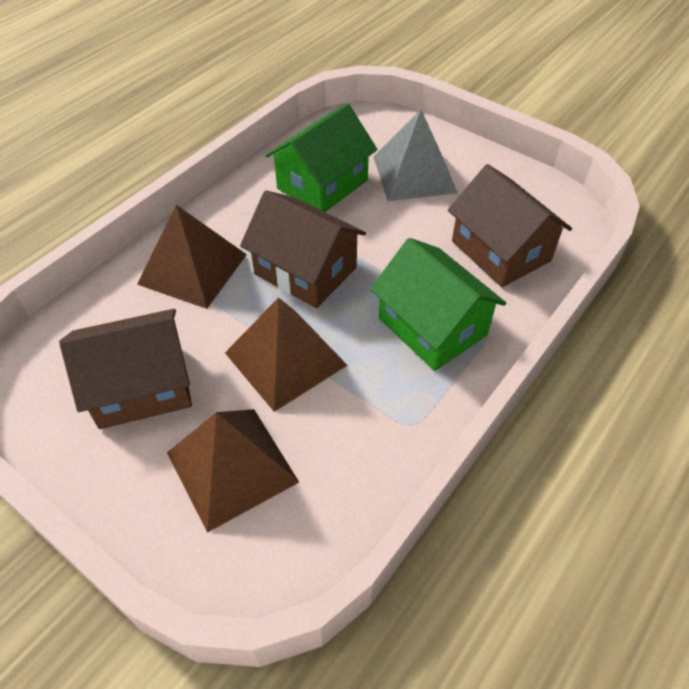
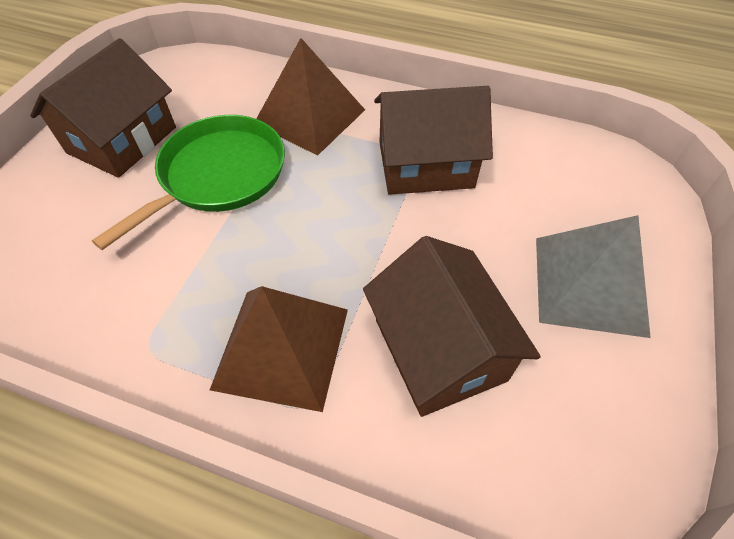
brown pyramid: 3 -> 2
green house: 2 -> 0
green pan: 0 -> 1

